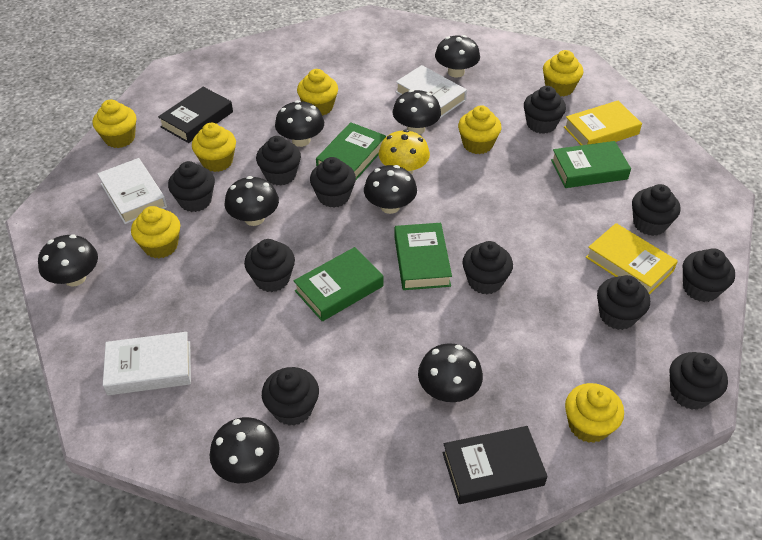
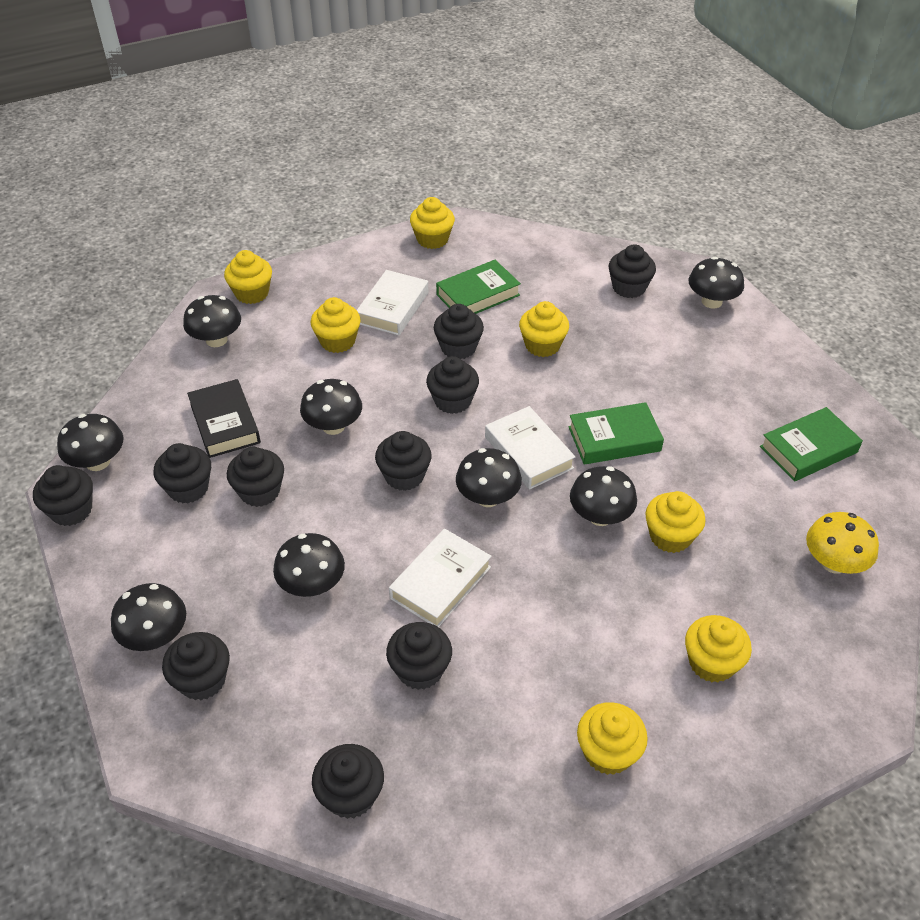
black book: 2 -> 1
black cupcake: 11 -> 10
green book: 4 -> 3
yellow book: 2 -> 0

